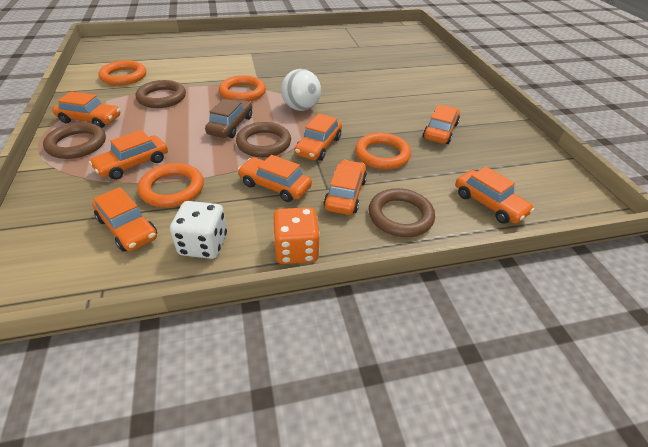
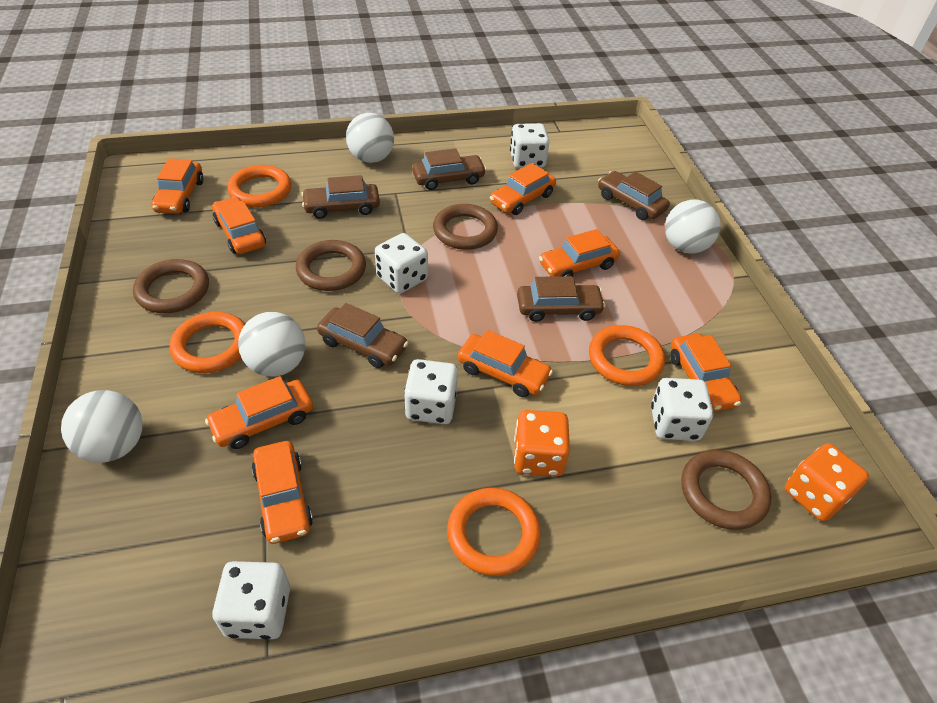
brown car: 1 -> 5
orange dice: 1 -> 2
white ball: 1 -> 4
white dice: 1 -> 5

